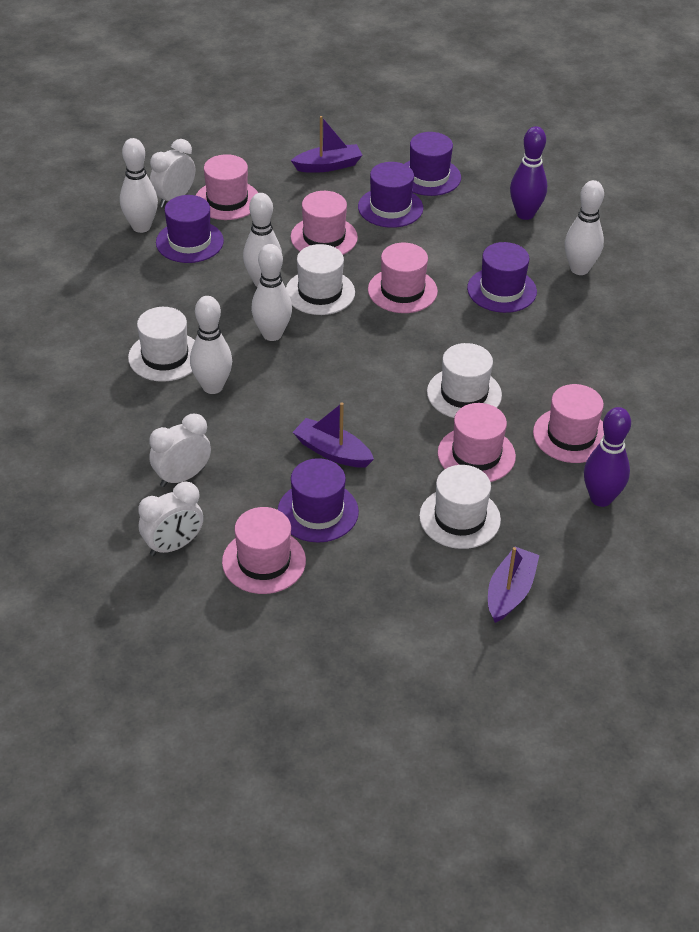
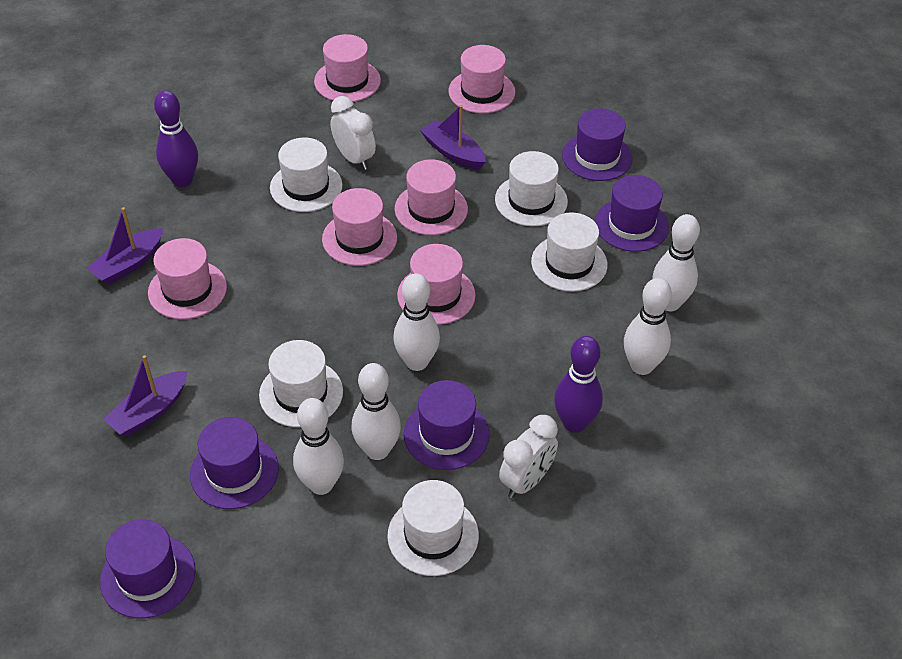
white clock: 3 -> 2
white hat: 4 -> 5

